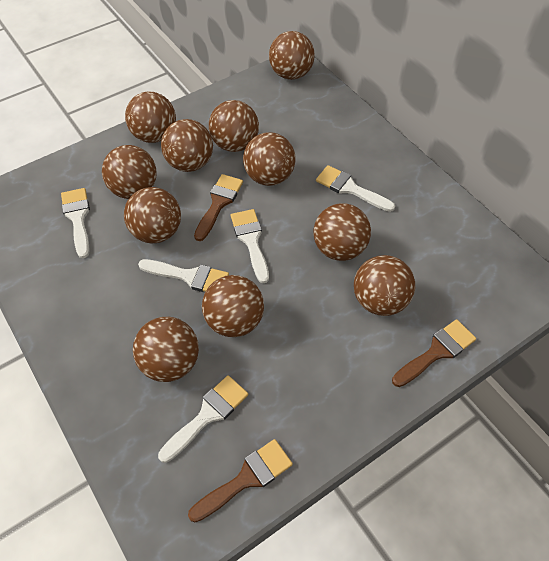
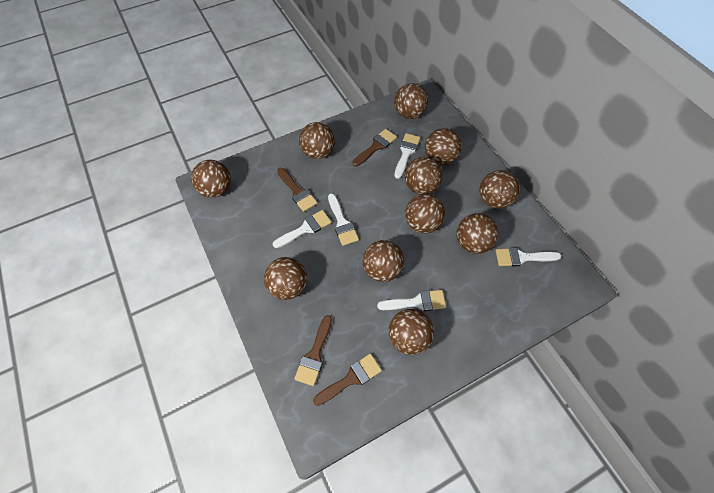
brown brush: 3 -> 4

